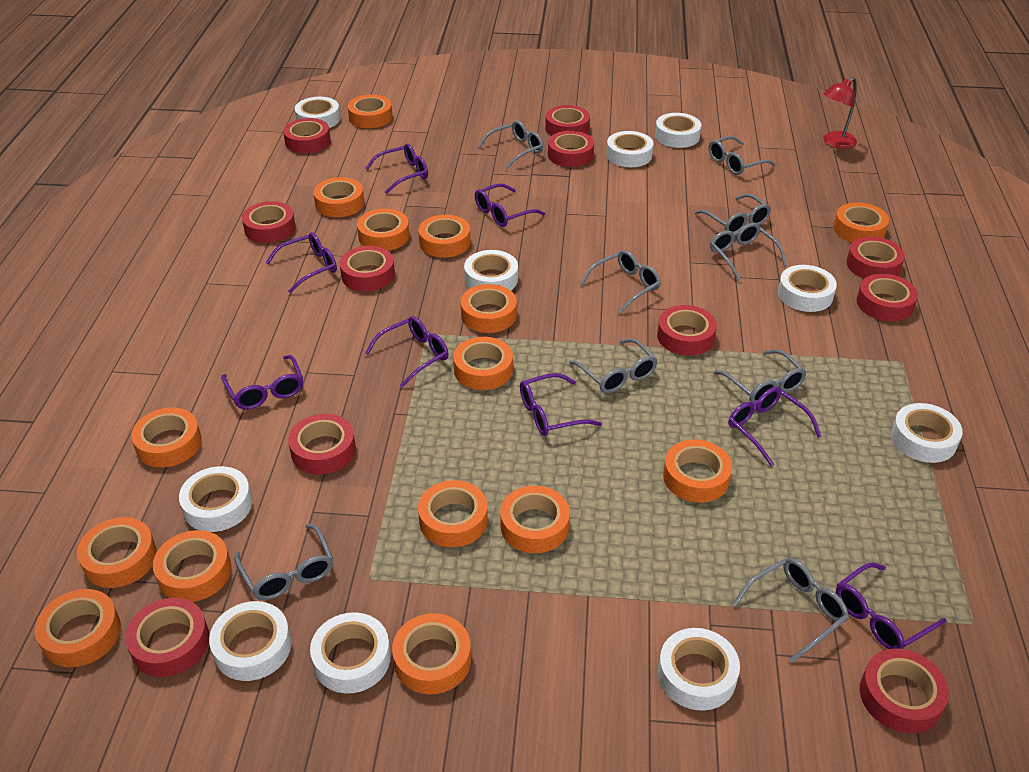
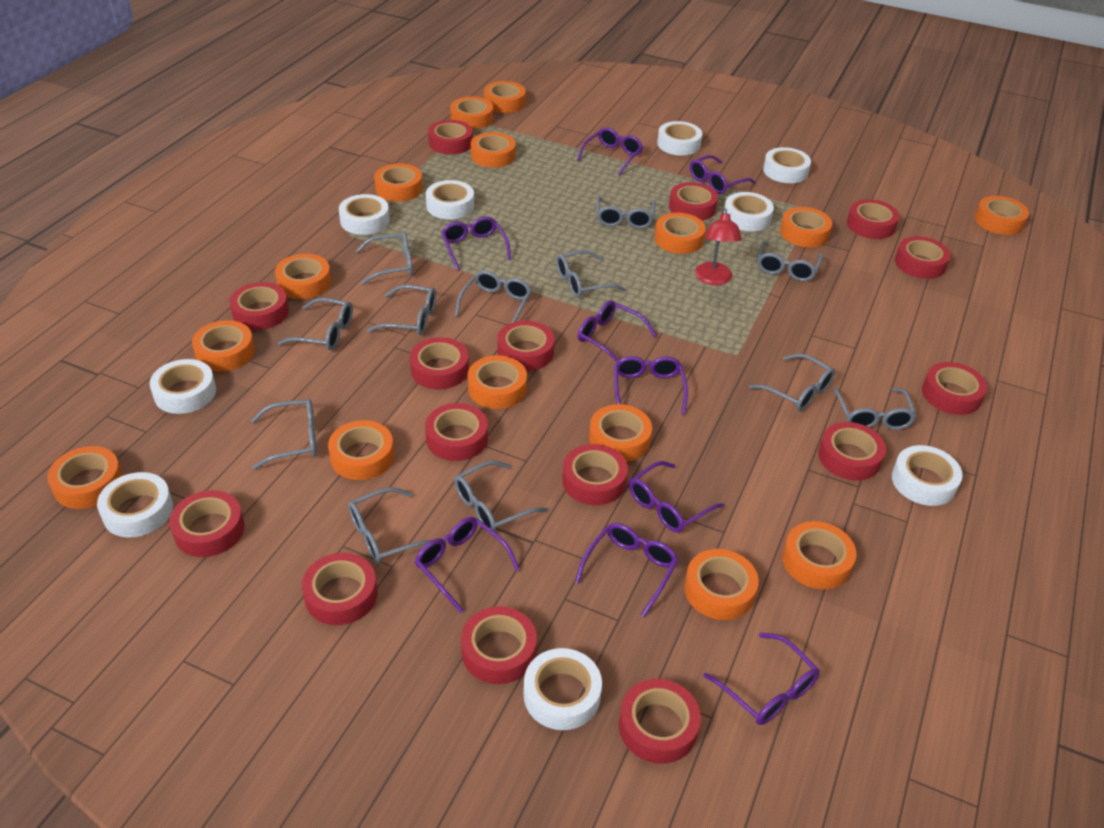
grey glasses: 9 -> 12
purple glasses: 8 -> 9
red tape: 11 -> 15
white tape: 10 -> 9

